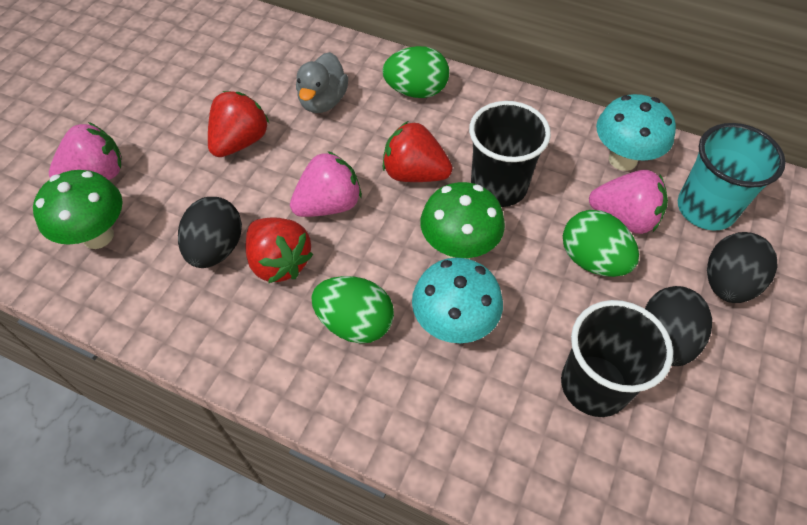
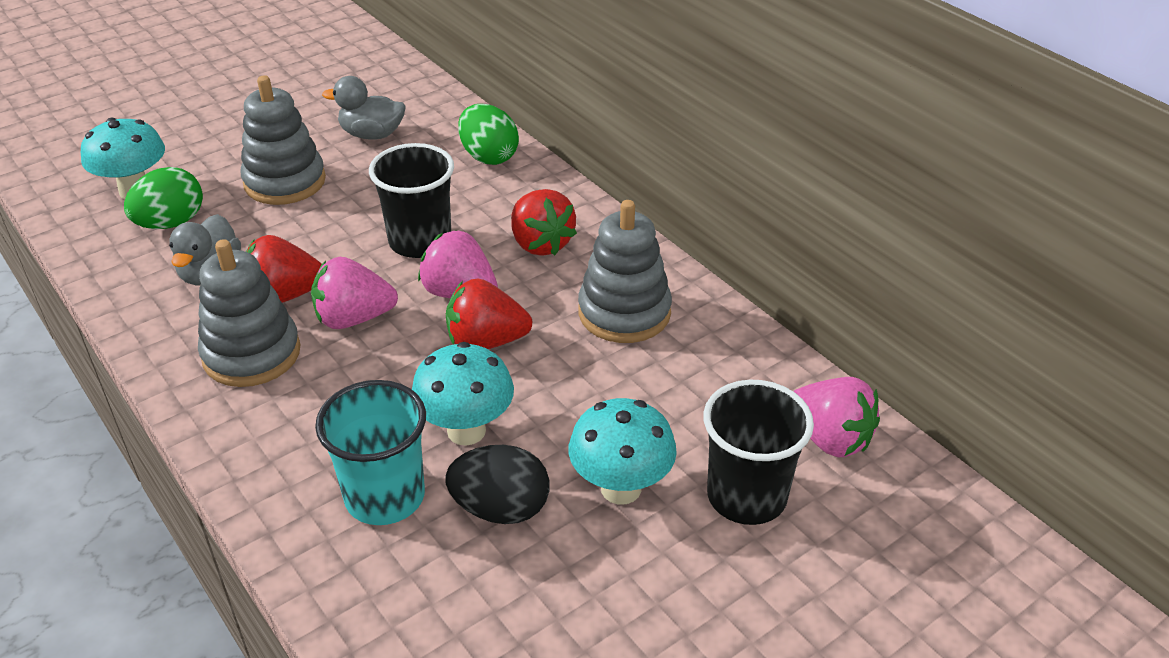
black egg: 3 -> 1
green egg: 3 -> 2
green mushroom: 2 -> 0
grey duck: 1 -> 2
grey stacking toy: 0 -> 3
turquoise mushroom: 2 -> 3

